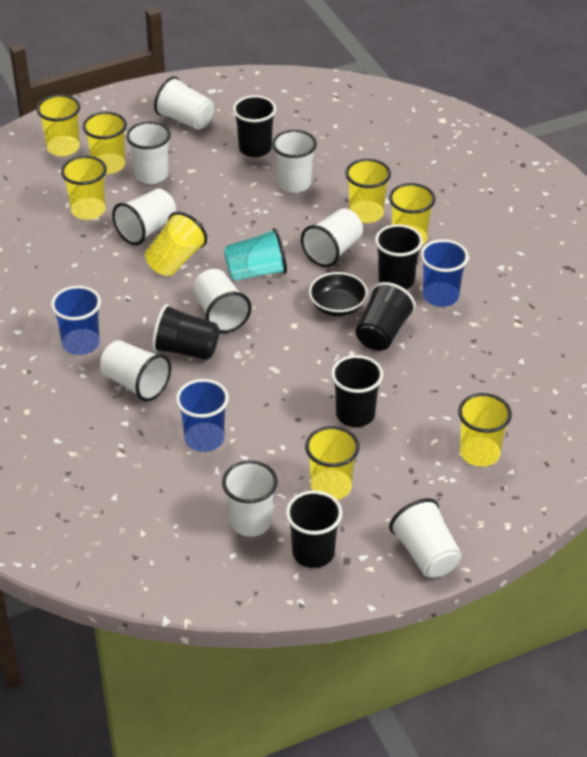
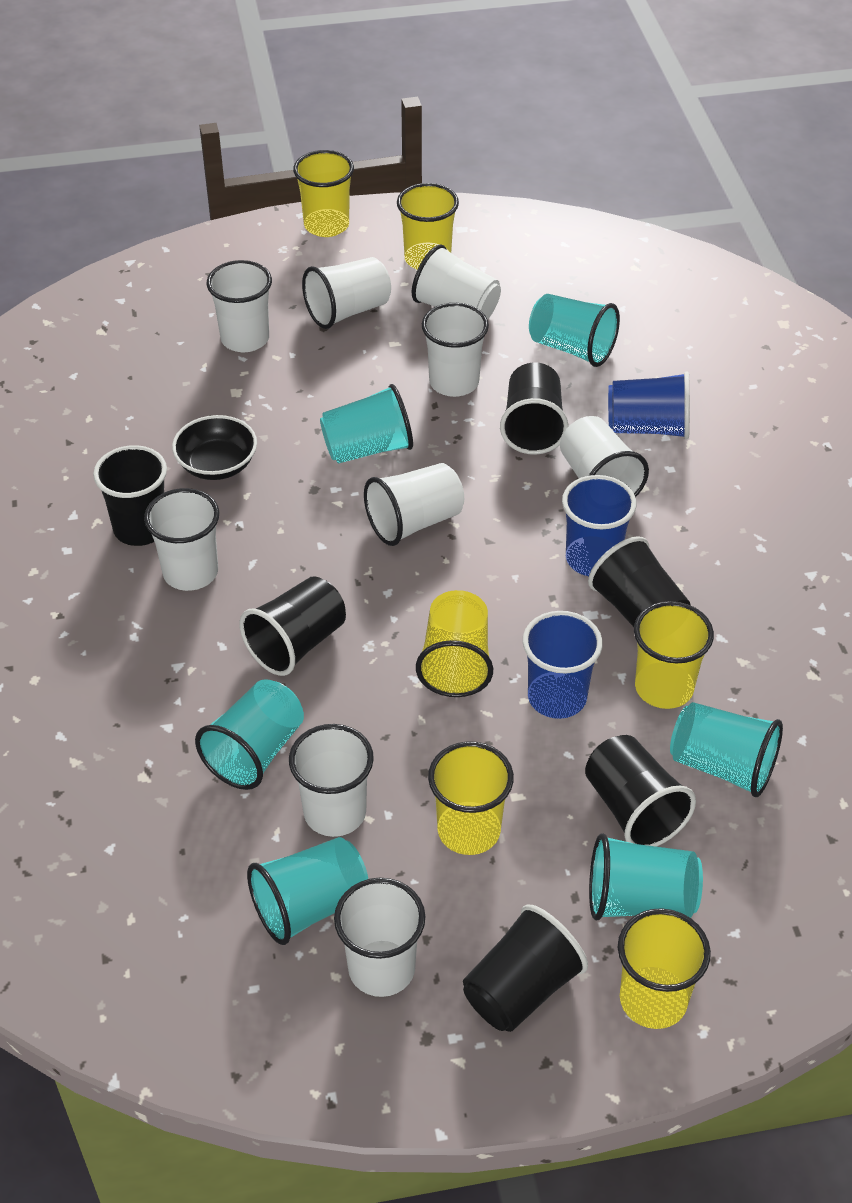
turquoise cup: 1 -> 6
yellow cup: 8 -> 6

